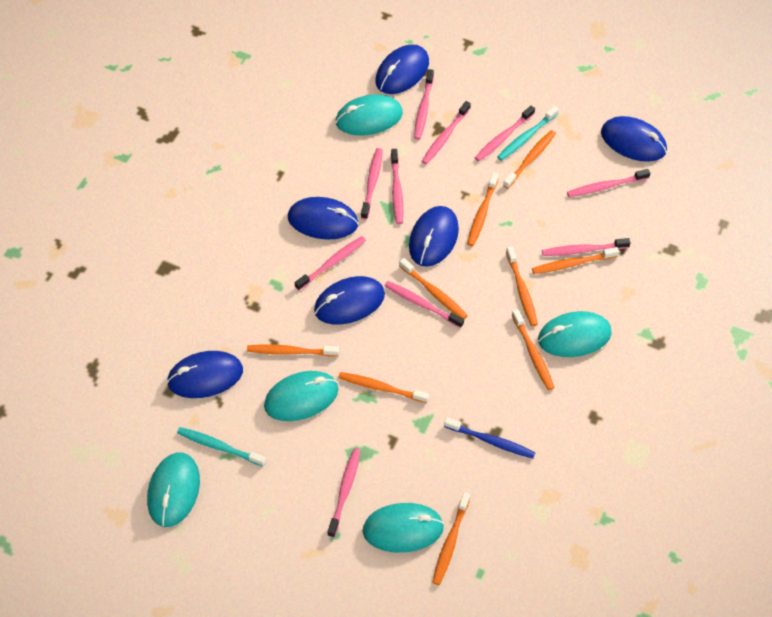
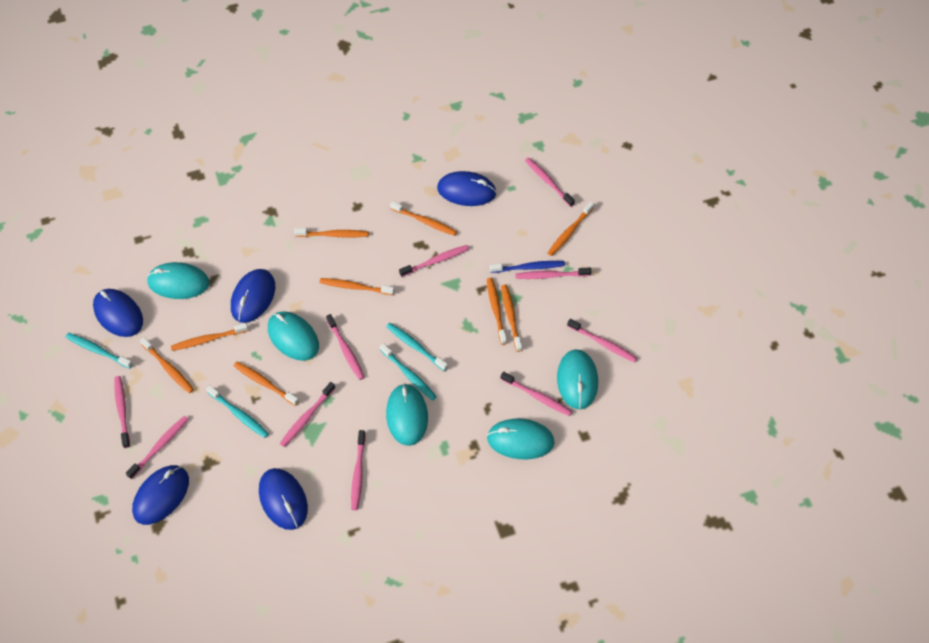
blue mouse: 6 -> 5
turquoise toothbrush: 2 -> 4

